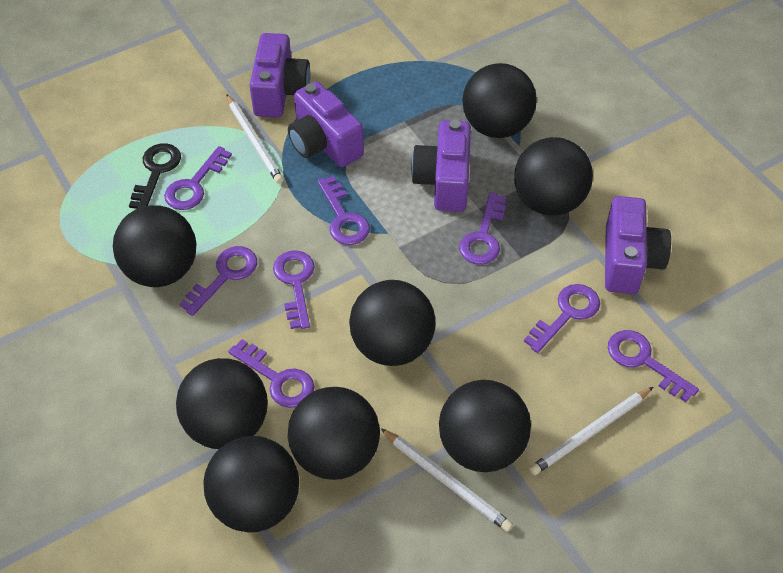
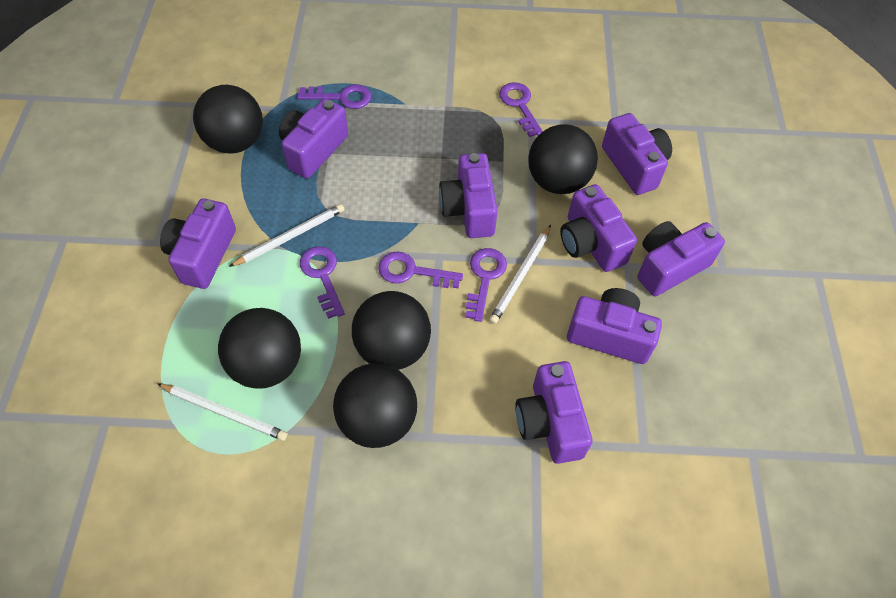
black ball: 8 -> 5
black key: 1 -> 0
purple camera: 4 -> 8
purple key: 8 -> 5

